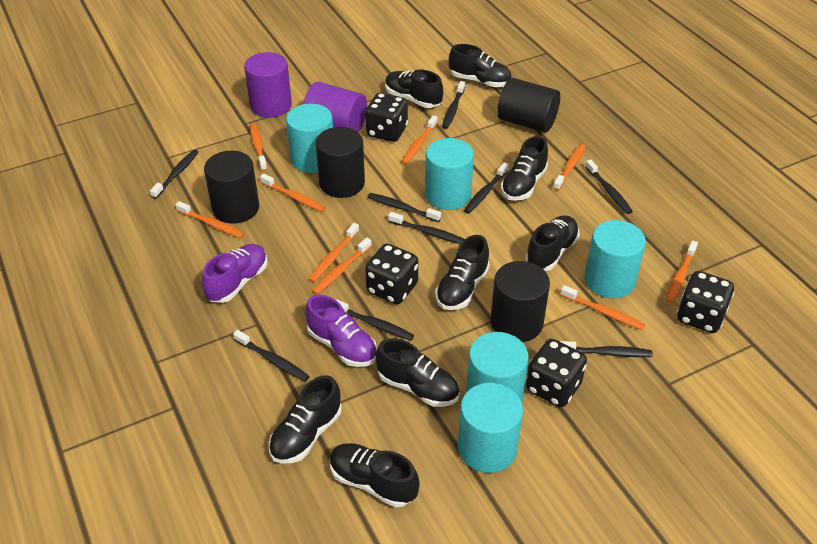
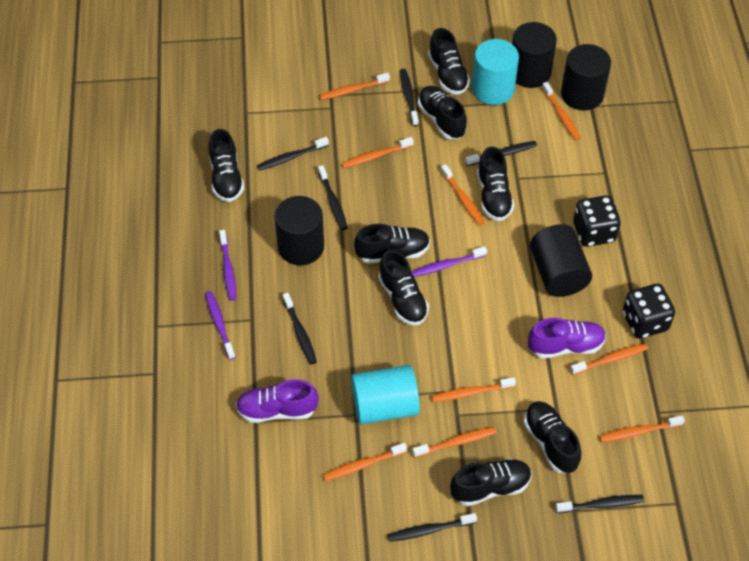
black dice: 4 -> 2
black toothbrush: 9 -> 7
purple cylinder: 2 -> 0
purple toothbrush: 0 -> 3
turquoise cylinder: 5 -> 2

